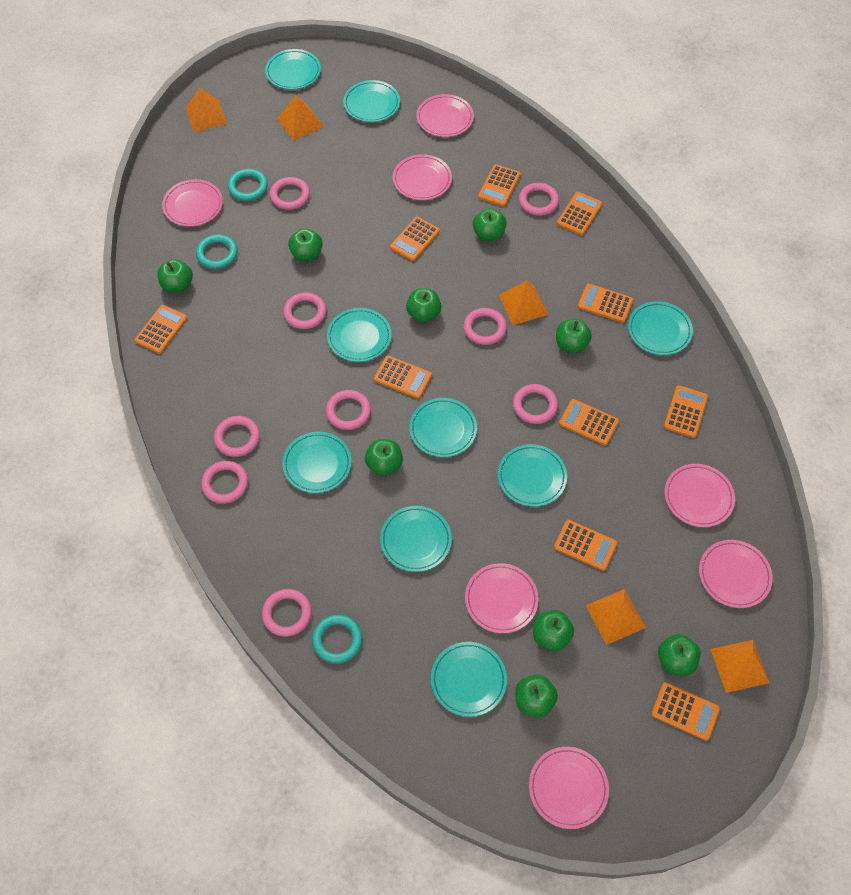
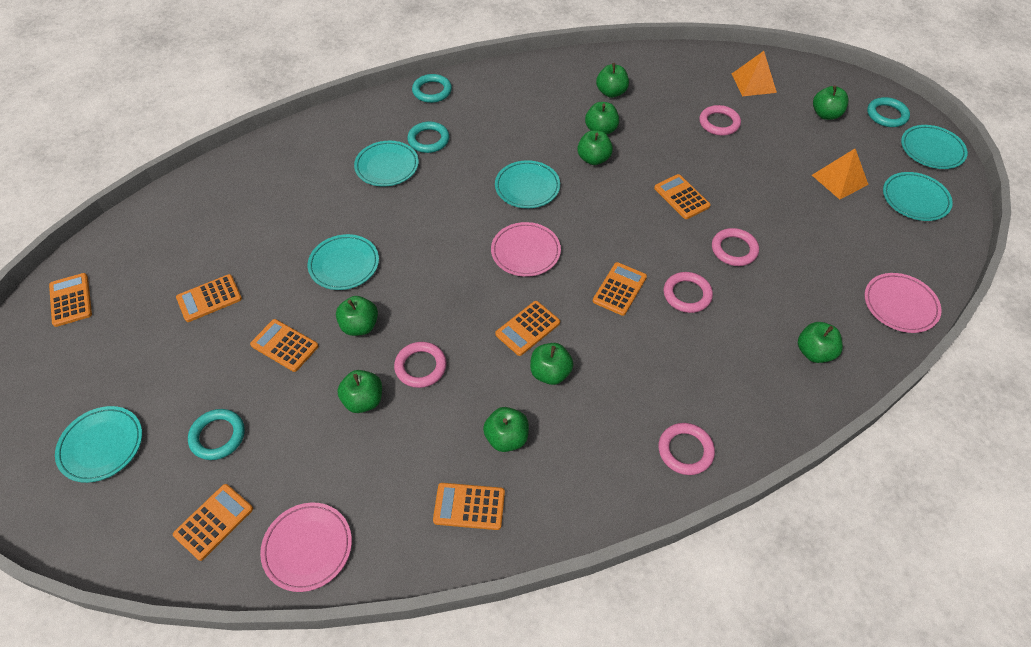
orange calculator: 10 -> 8
orange pyramid: 5 -> 2
pink plate: 7 -> 3
pink ring: 9 -> 5
turquoise plate: 9 -> 6
turquoise ring: 3 -> 4

